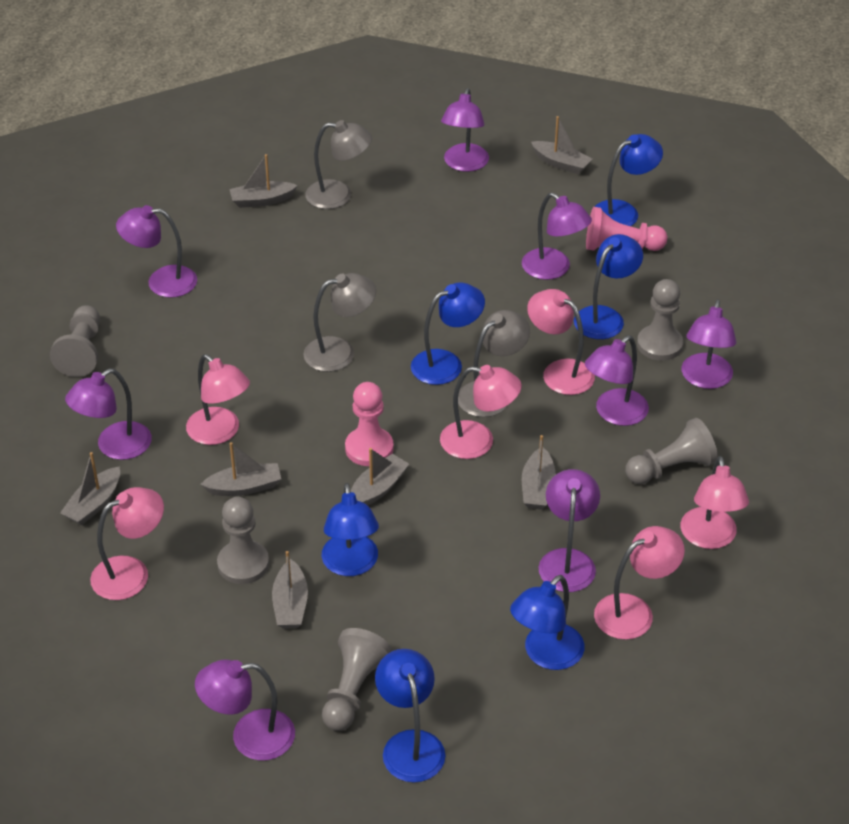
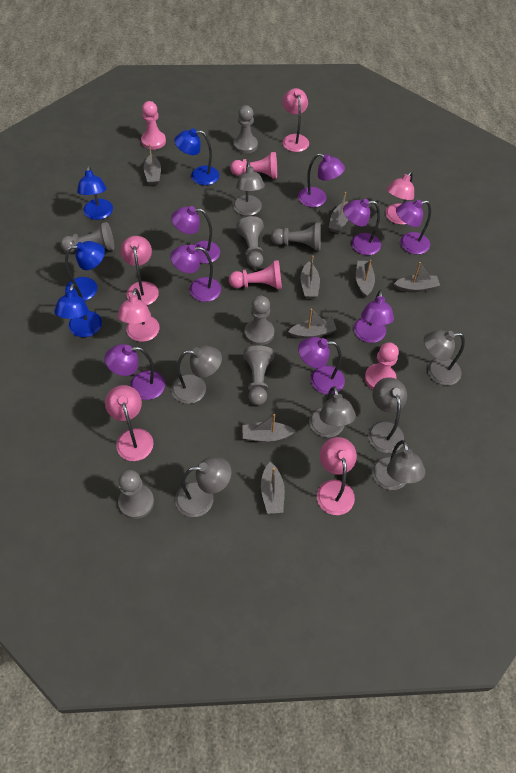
blue lamp: 6 -> 4
grey boat: 7 -> 8
grey lamp: 3 -> 7
grey pawn: 5 -> 7
pink pawn: 2 -> 4

